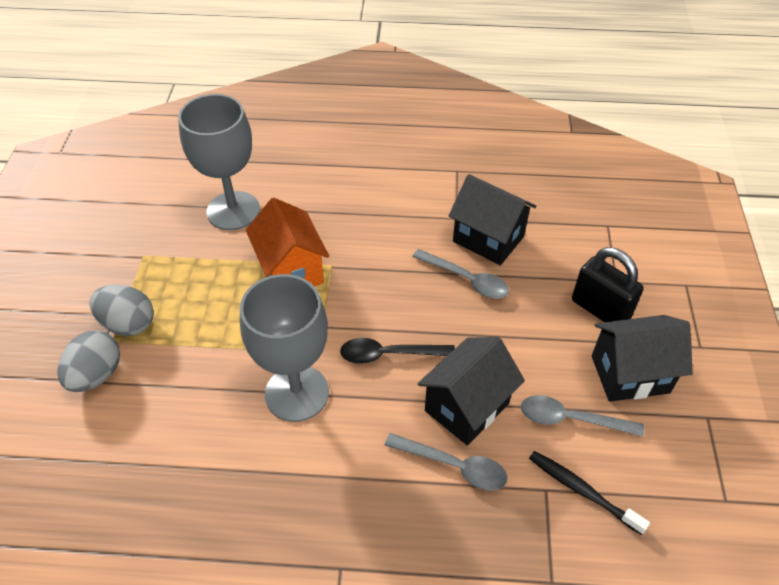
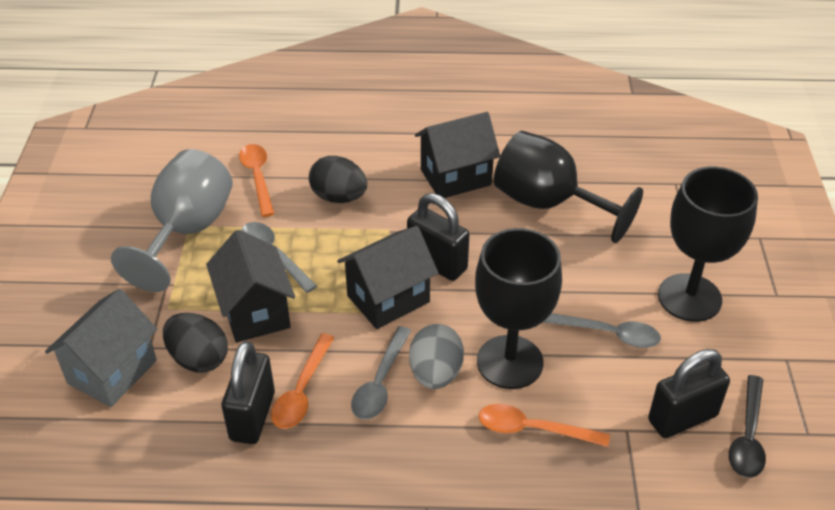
black egg: 0 -> 2
black goblet: 0 -> 3
black padlock: 1 -> 3
black toothbrush: 1 -> 0
grey egg: 2 -> 1
grey goblet: 2 -> 1
grey house: 0 -> 1
orange house: 1 -> 0
orange spoon: 0 -> 3

